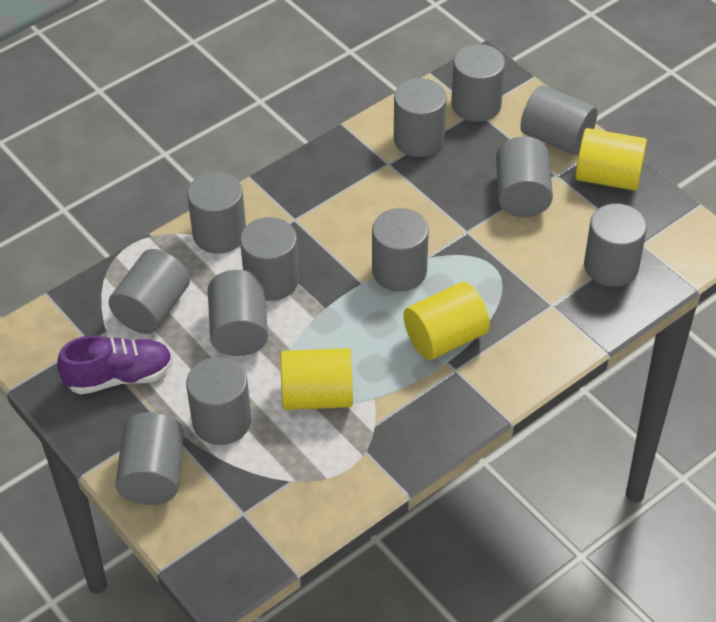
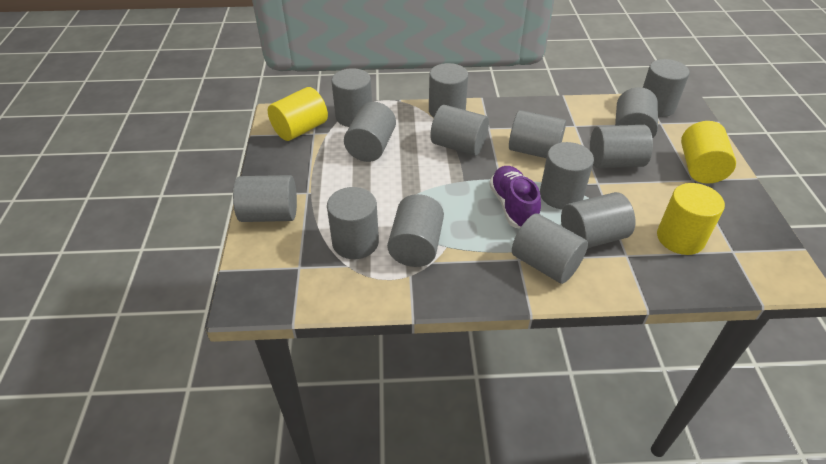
grey cylinder: 12 -> 14

